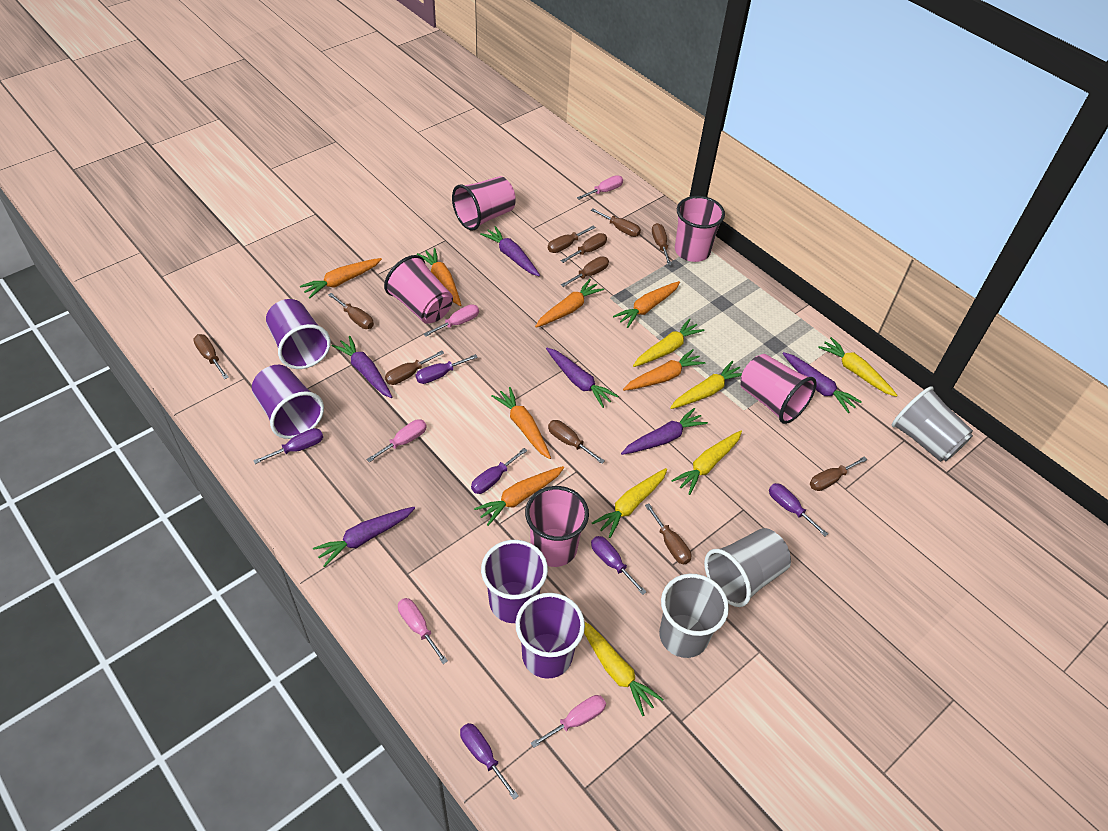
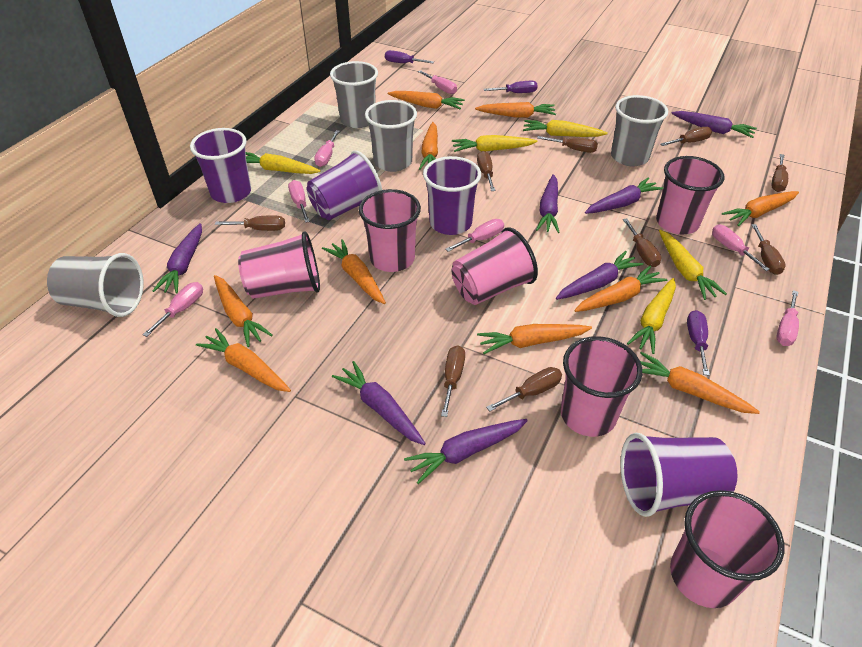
brown screwdriver: 11 -> 9
grey cup: 3 -> 4
orange carrot: 7 -> 10
pink cup: 5 -> 6
pink screwdriver: 5 -> 7
purple carrot: 6 -> 7
purple screwdriver: 6 -> 3
yellow carrot: 6 -> 5

